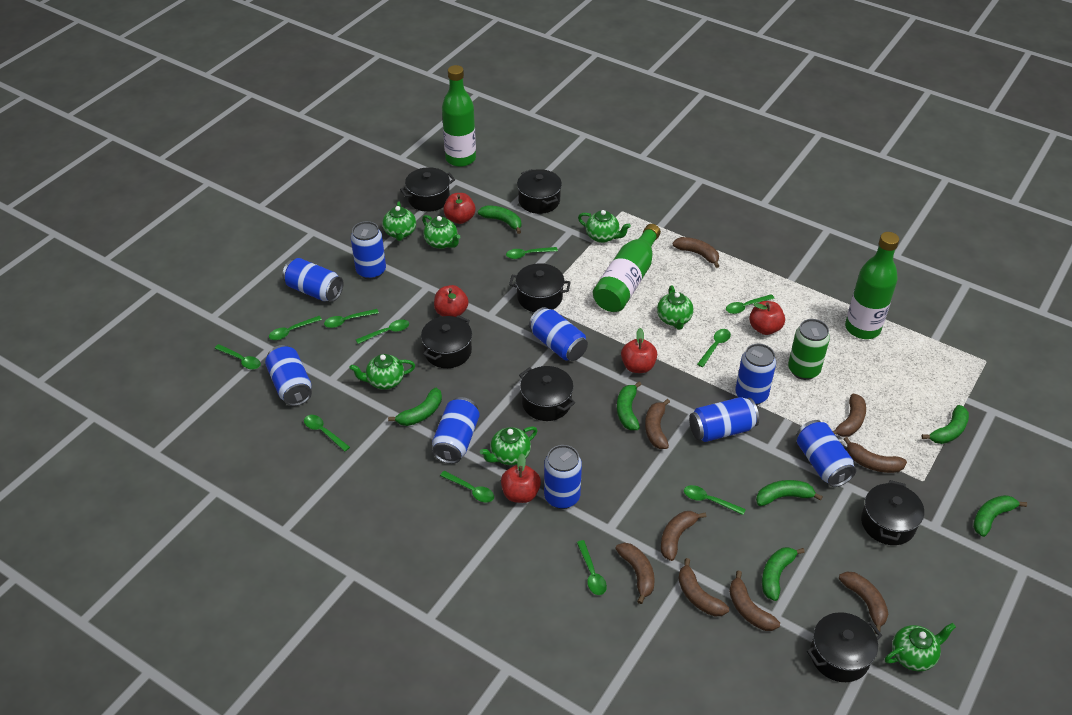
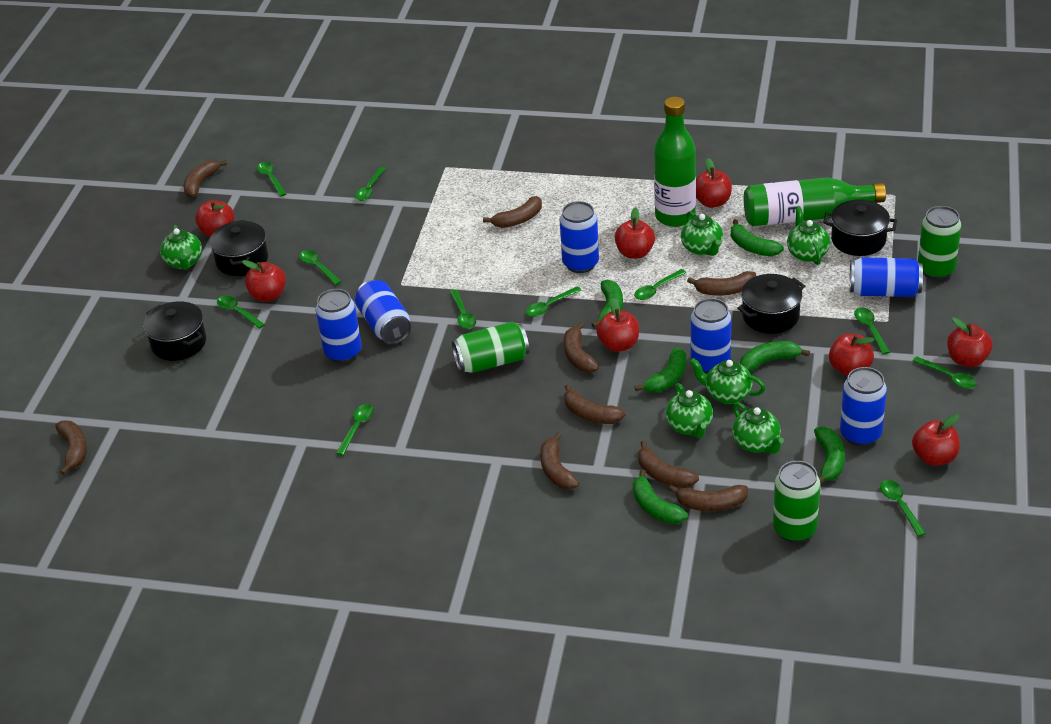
black pot: 7 -> 4
blue can: 9 -> 6
green banana: 7 -> 6
green bottle: 3 -> 2
green can: 1 -> 3
green teapot: 7 -> 6
red apple: 5 -> 8

